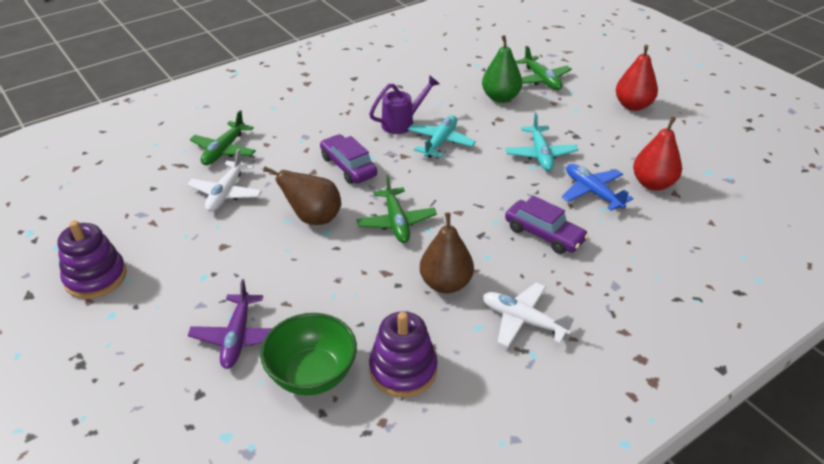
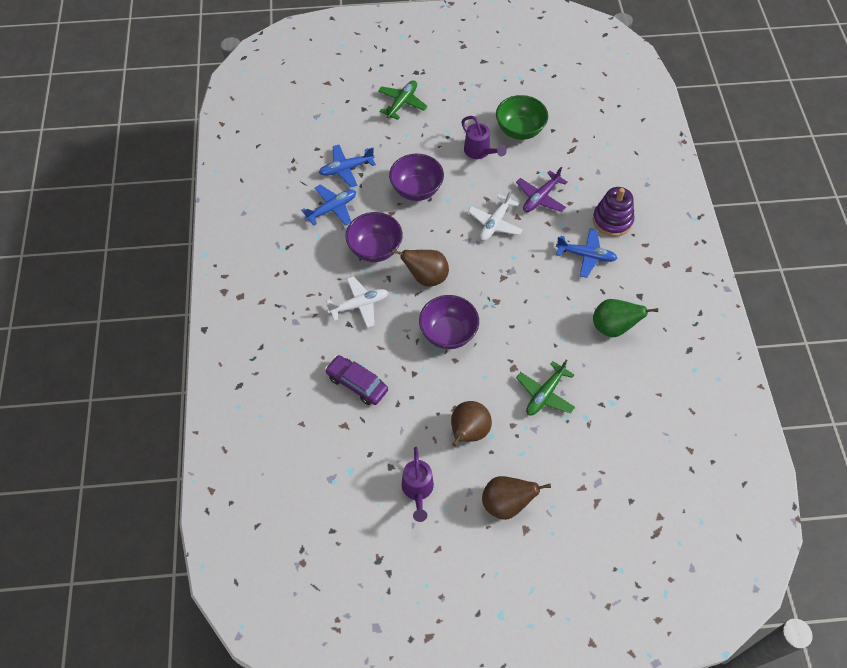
blue plane: 1 -> 3
brown pear: 2 -> 3
green plane: 3 -> 2
purple bowl: 0 -> 3
purple car: 2 -> 1
purple stacking toy: 2 -> 1
purple watering can: 1 -> 2
red pear: 2 -> 0
turquoise plane: 2 -> 0

